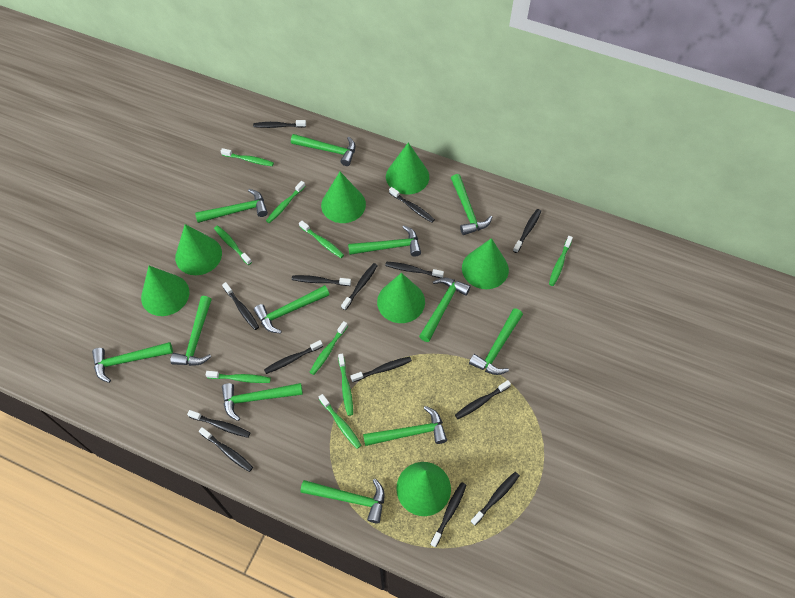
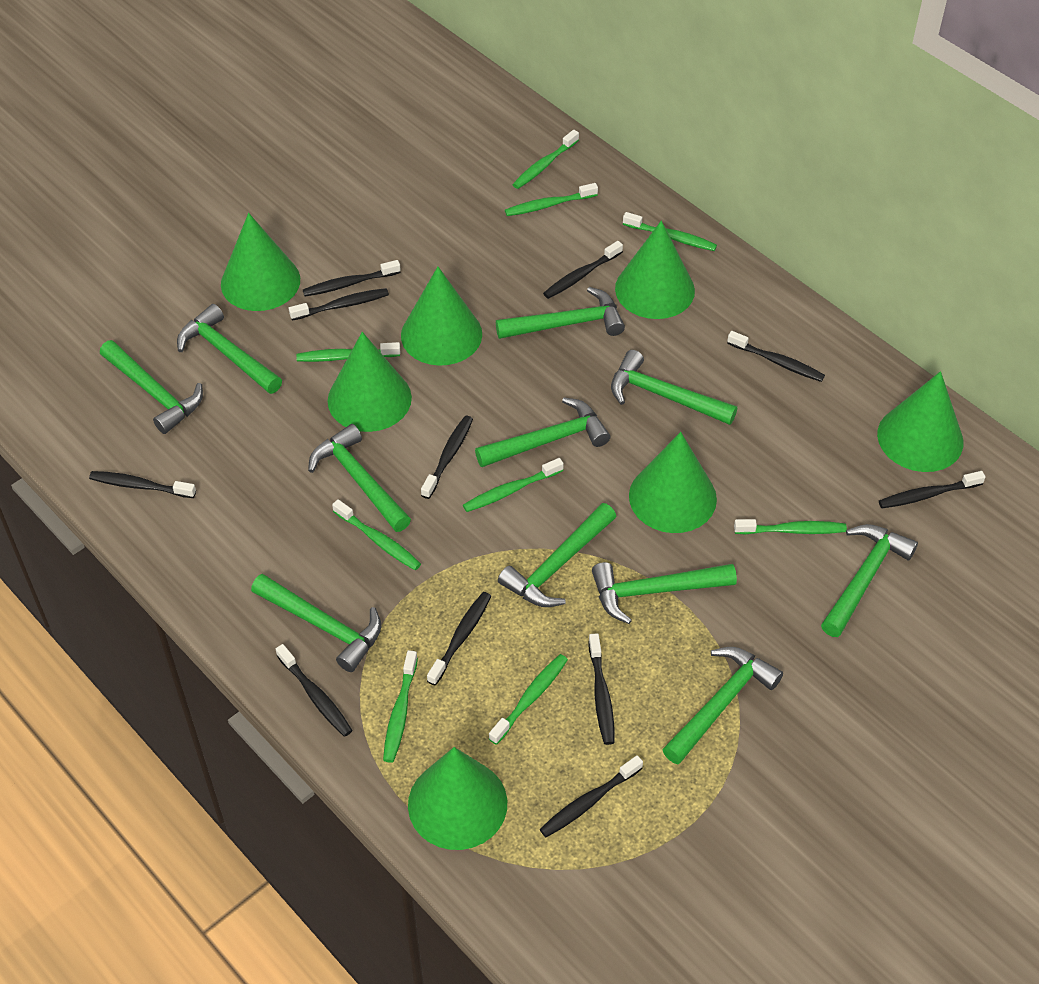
black toothbrush: 14 -> 11
green hammer: 12 -> 11

